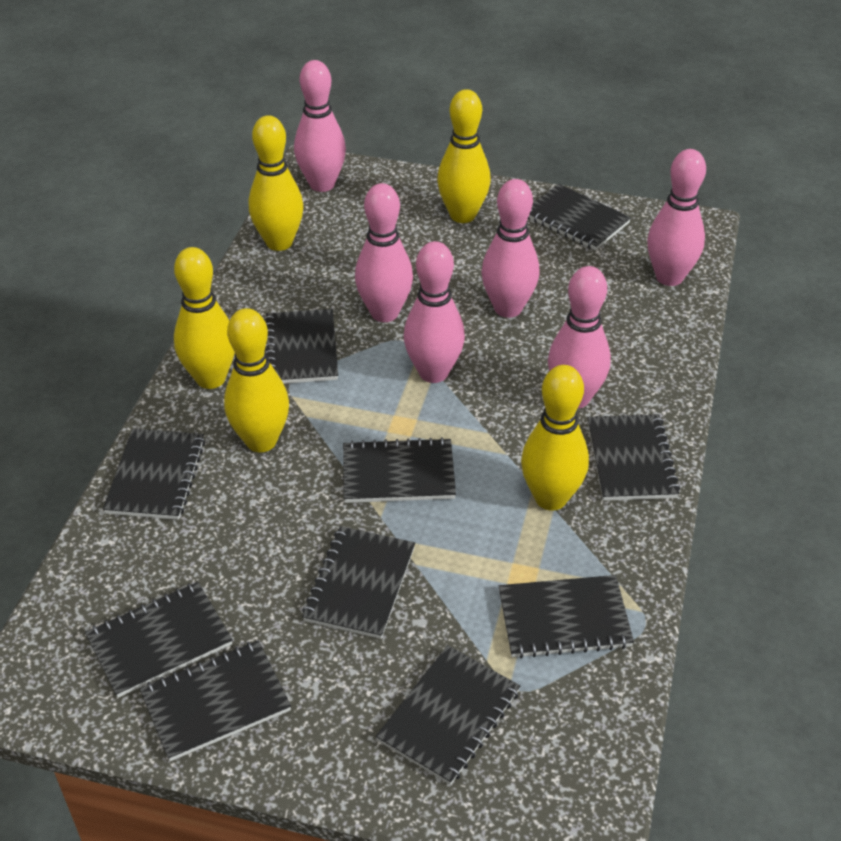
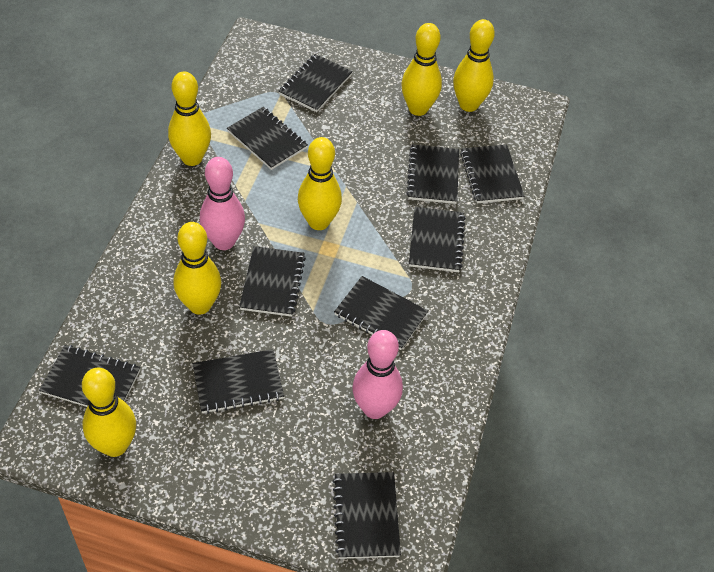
pink bowling pin: 6 -> 2
yellow bowling pin: 5 -> 6

